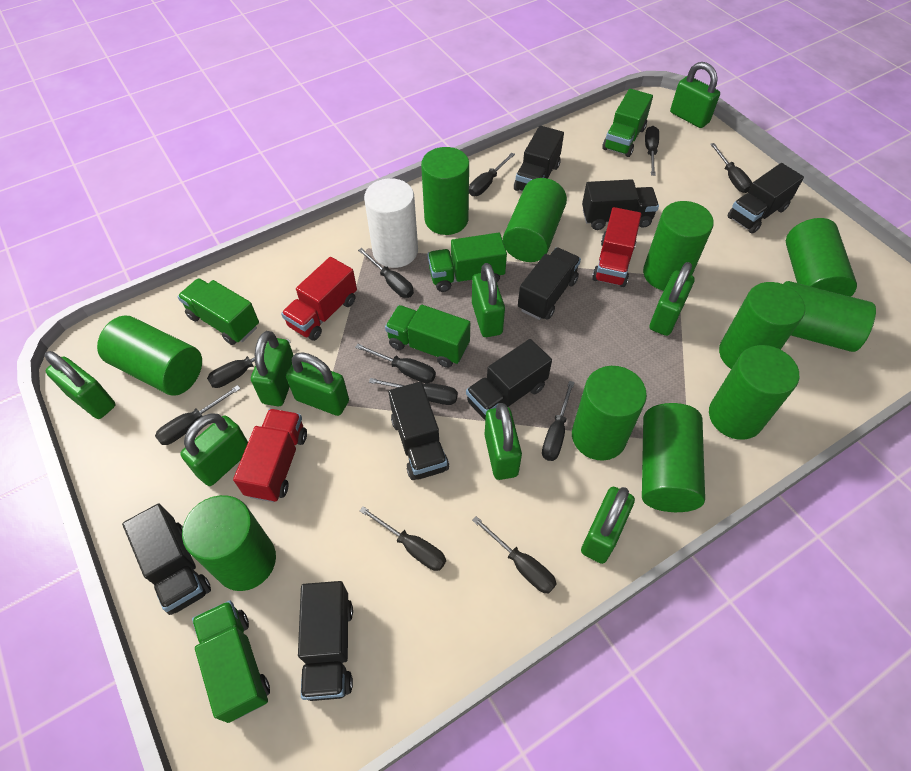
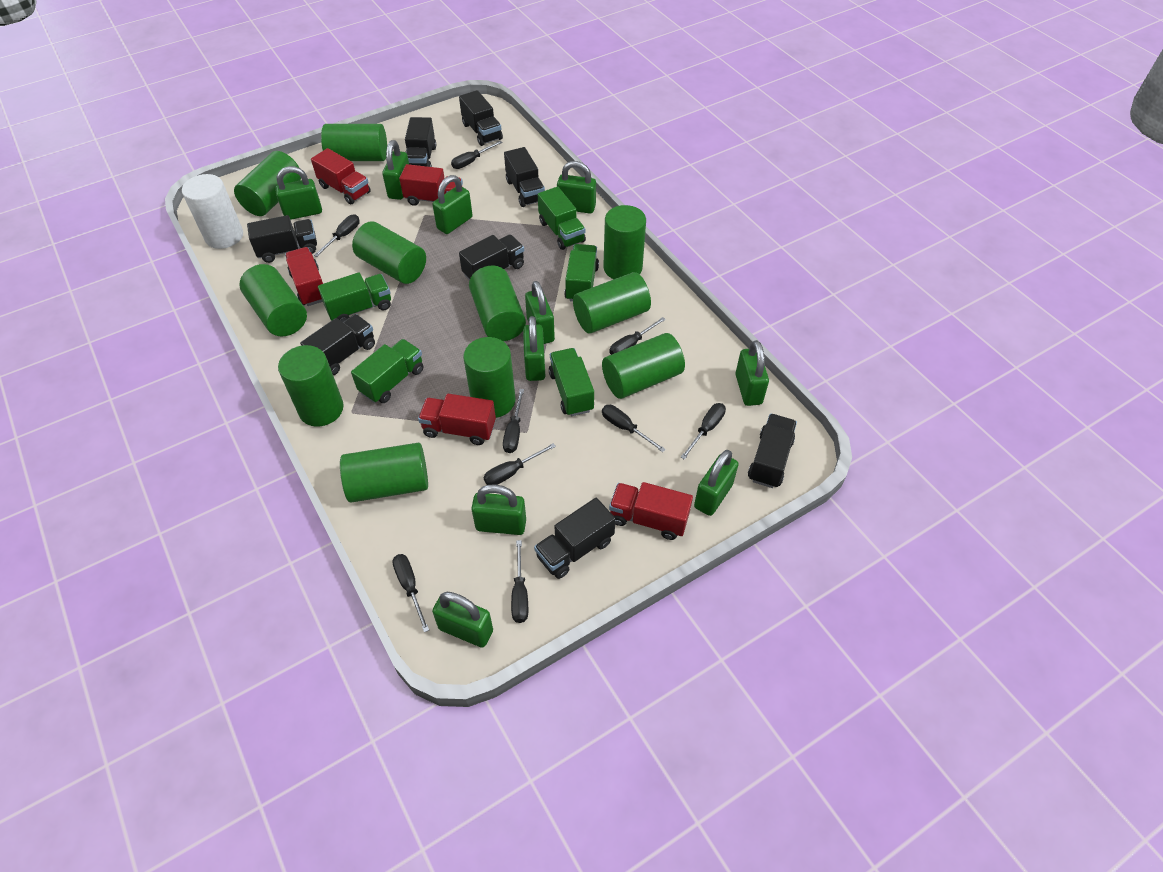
black screwdriver: 11 -> 9
green padlock: 9 -> 10
red truck: 3 -> 5

